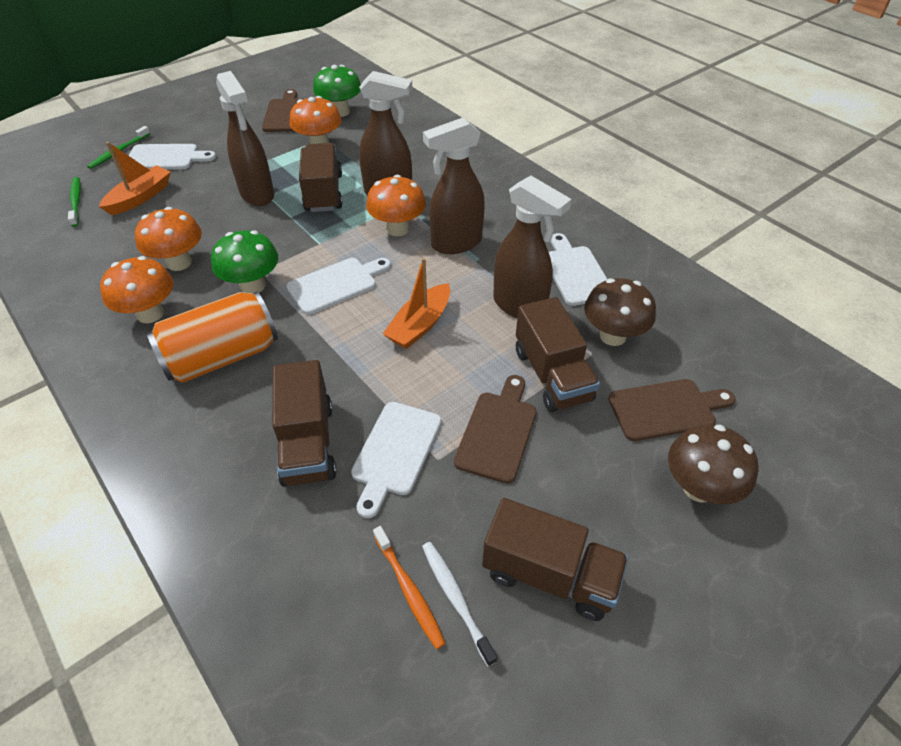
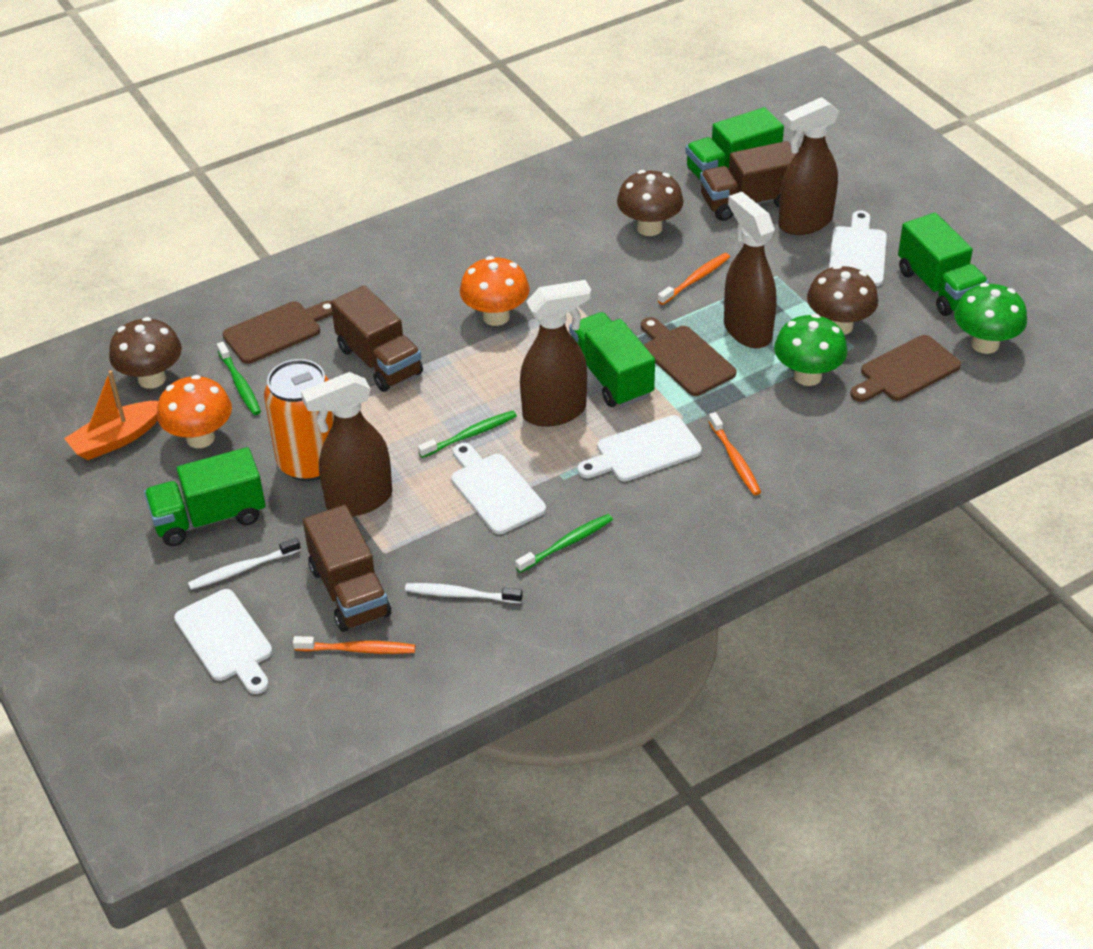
brown mushroom: 2 -> 3
brown truck: 4 -> 3
green toothbrush: 2 -> 3
green truck: 0 -> 4
orange boat: 2 -> 1
orange mushroom: 4 -> 2
orange toothbrush: 1 -> 3
white toothbrush: 1 -> 2

